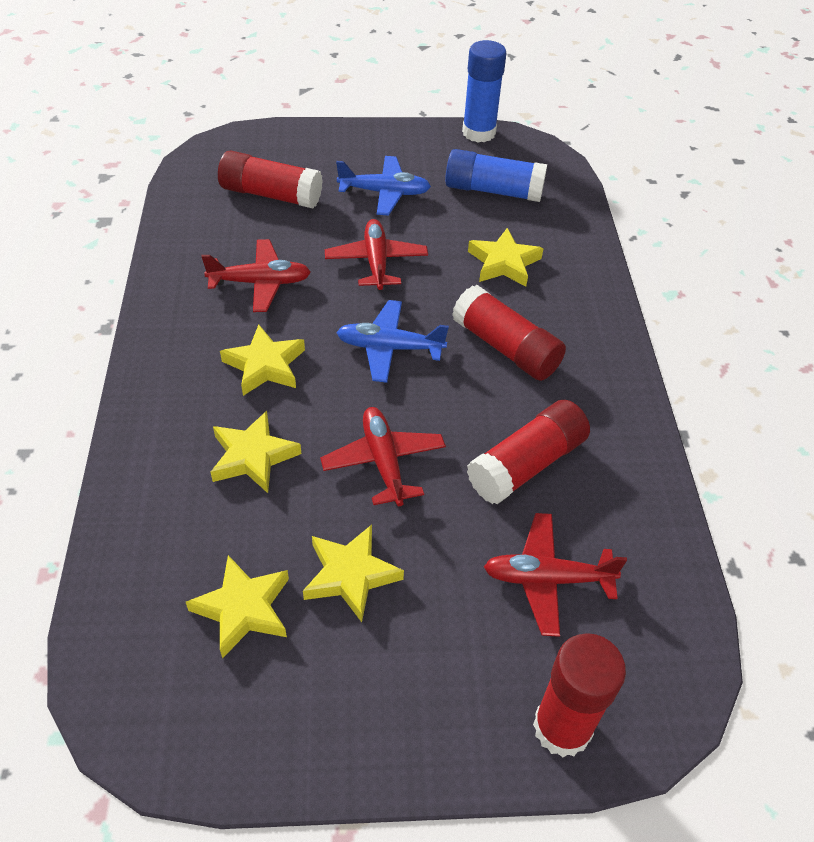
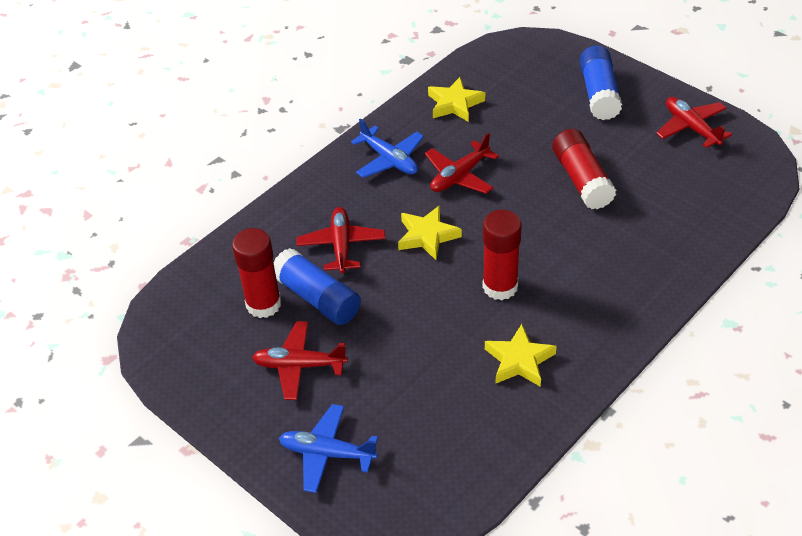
red glue stick: 4 -> 3
yellow star: 5 -> 3

